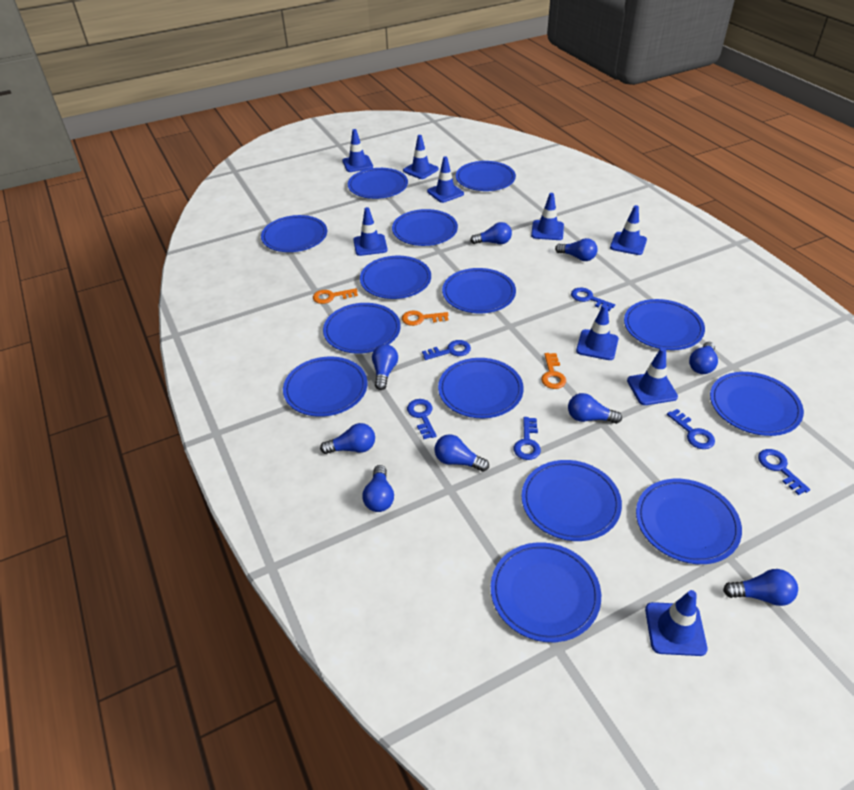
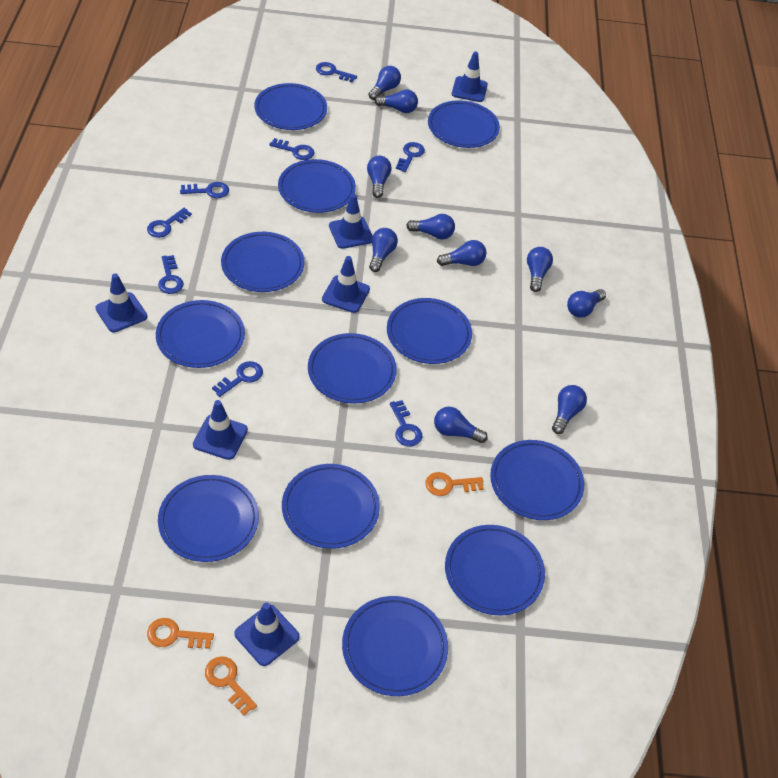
blue key: 6 -> 8
blue light bulb: 9 -> 10
blue plate: 14 -> 12
blue traffic cone: 9 -> 6

